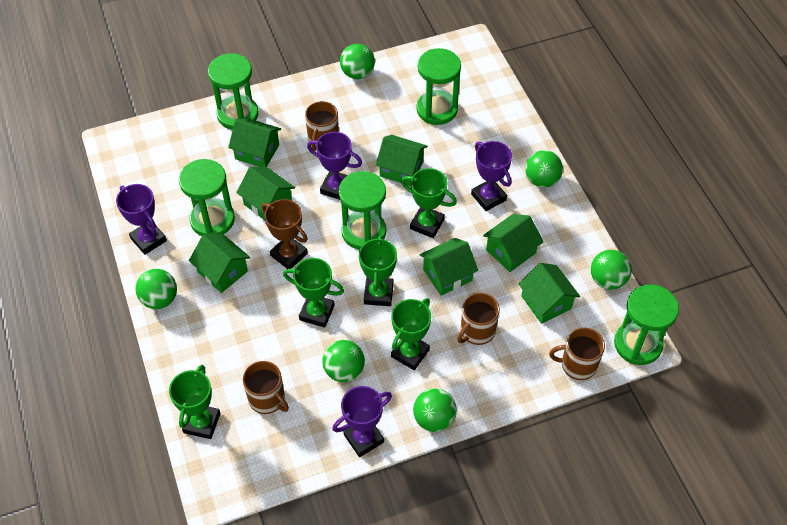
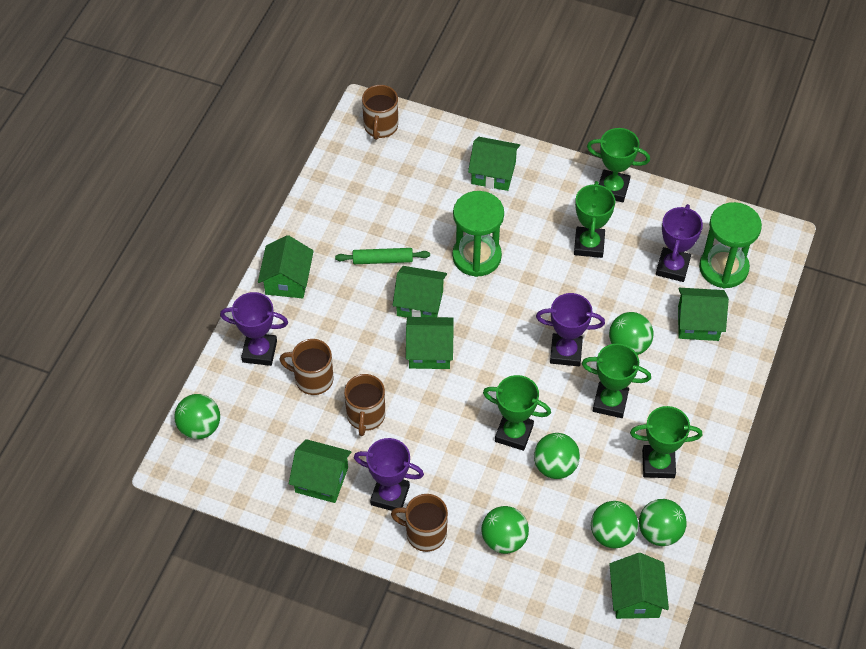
brown trophy: 1 -> 0
green hourglass: 5 -> 2
green rolling pin: 0 -> 1

